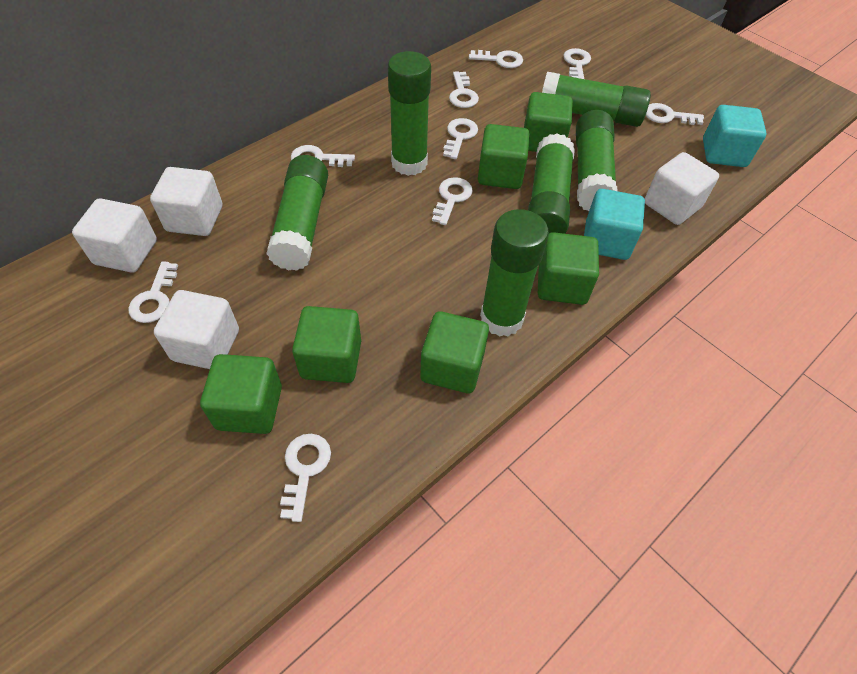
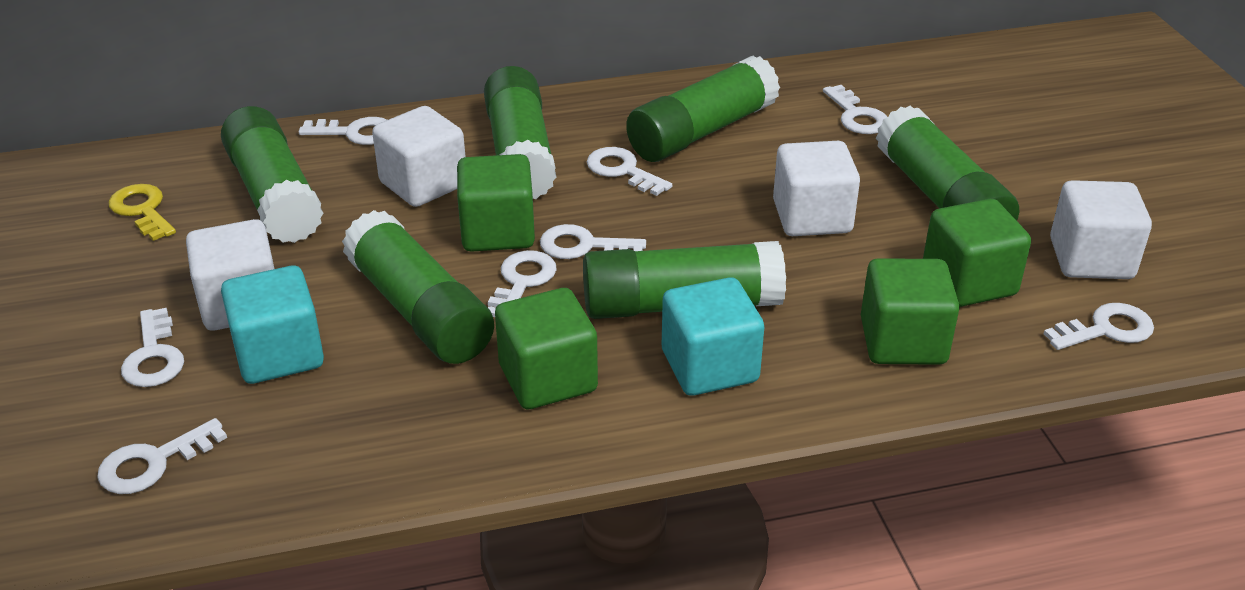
green cube: 6 -> 4
white key: 9 -> 8
yellow key: 0 -> 1

